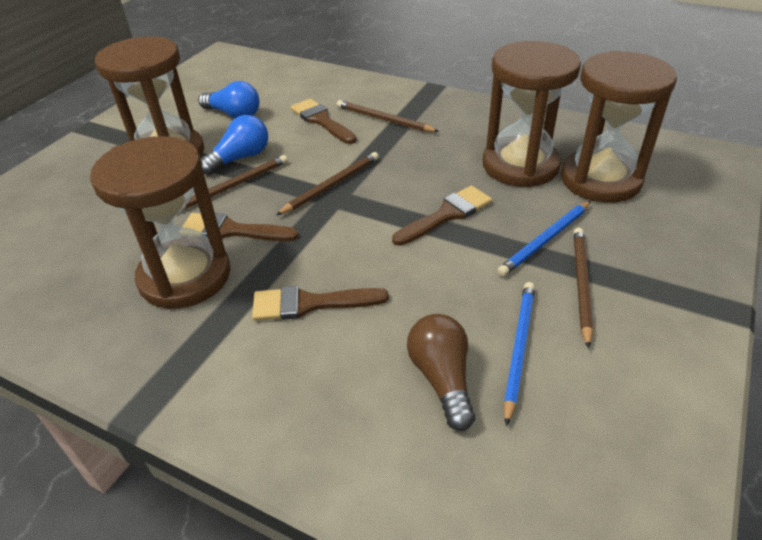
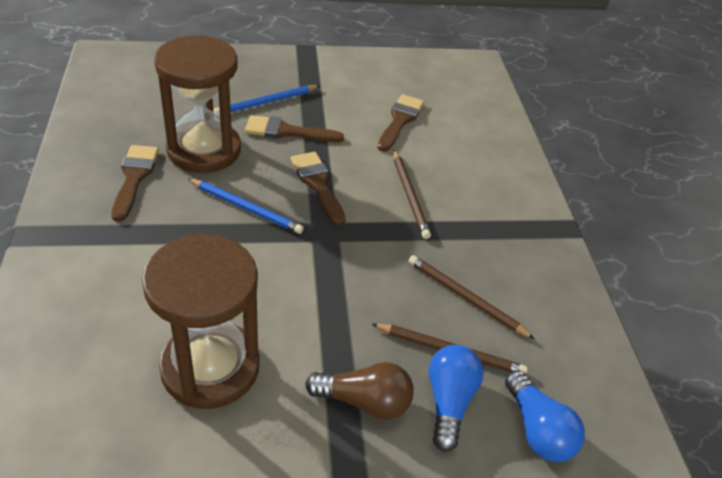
brown hourglass: 4 -> 2
brown pencil: 4 -> 3

